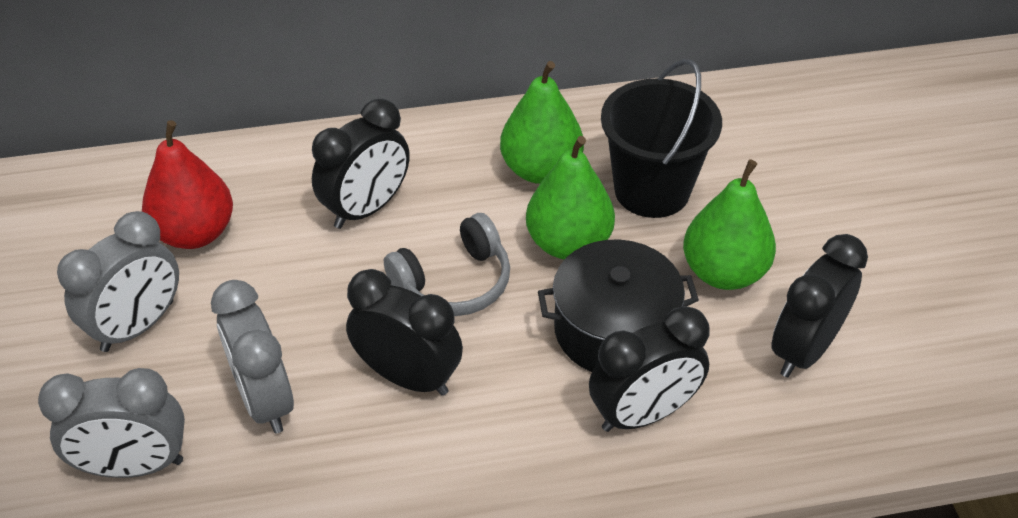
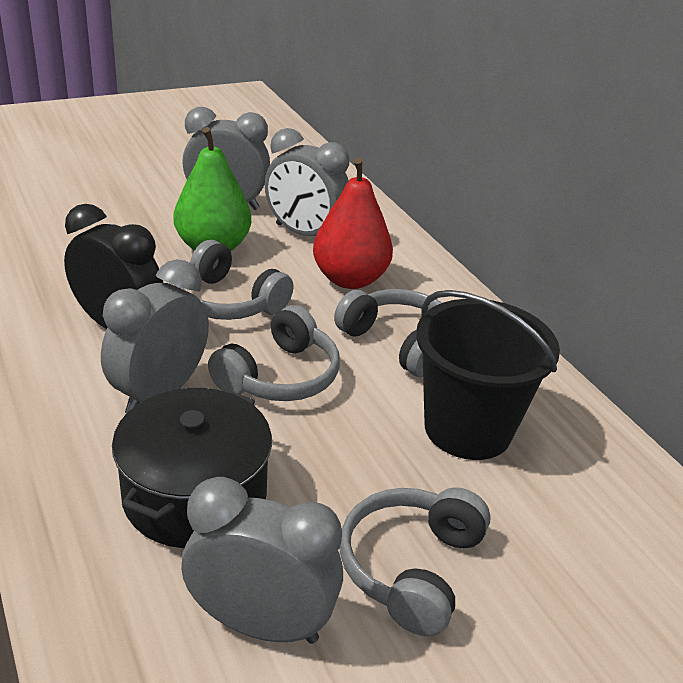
black clock: 4 -> 1
green pear: 3 -> 1
grey clock: 3 -> 4
grey headphones: 1 -> 4

